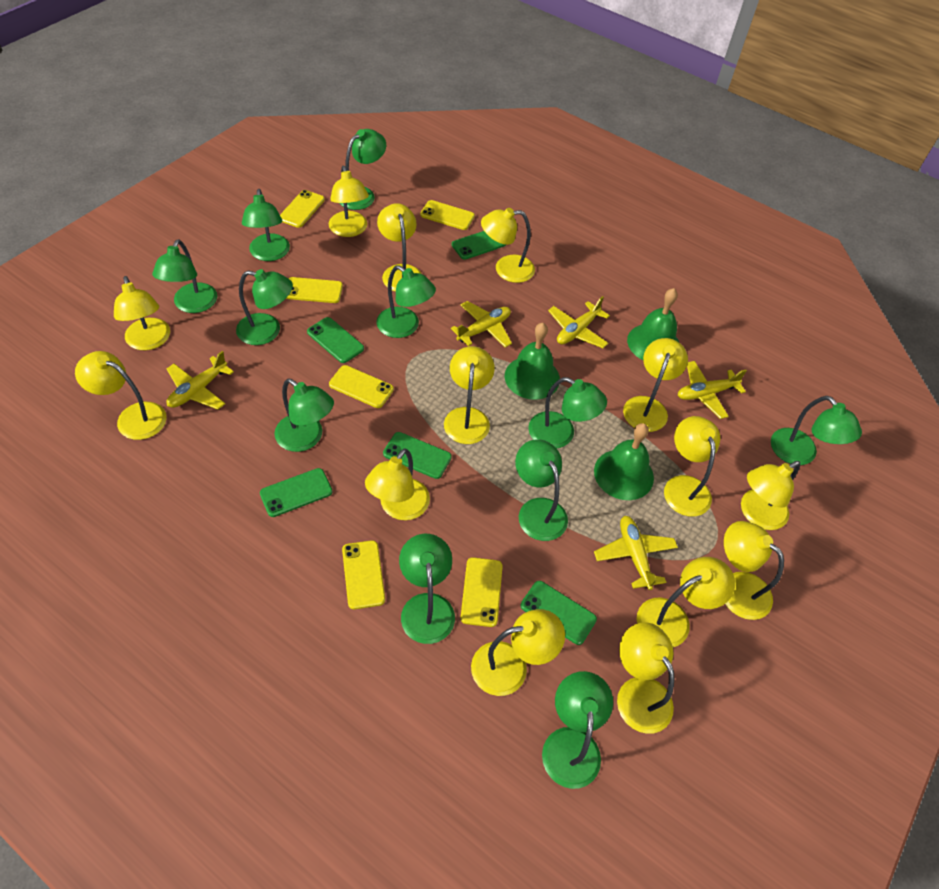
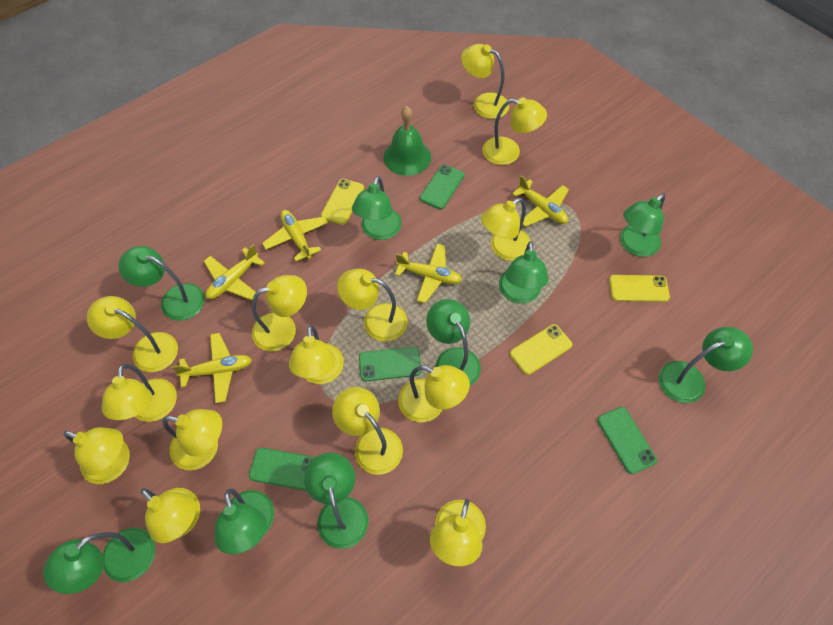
green bell: 3 -> 1
green lamp: 11 -> 9
green phone: 5 -> 4
yellow phone: 6 -> 3

